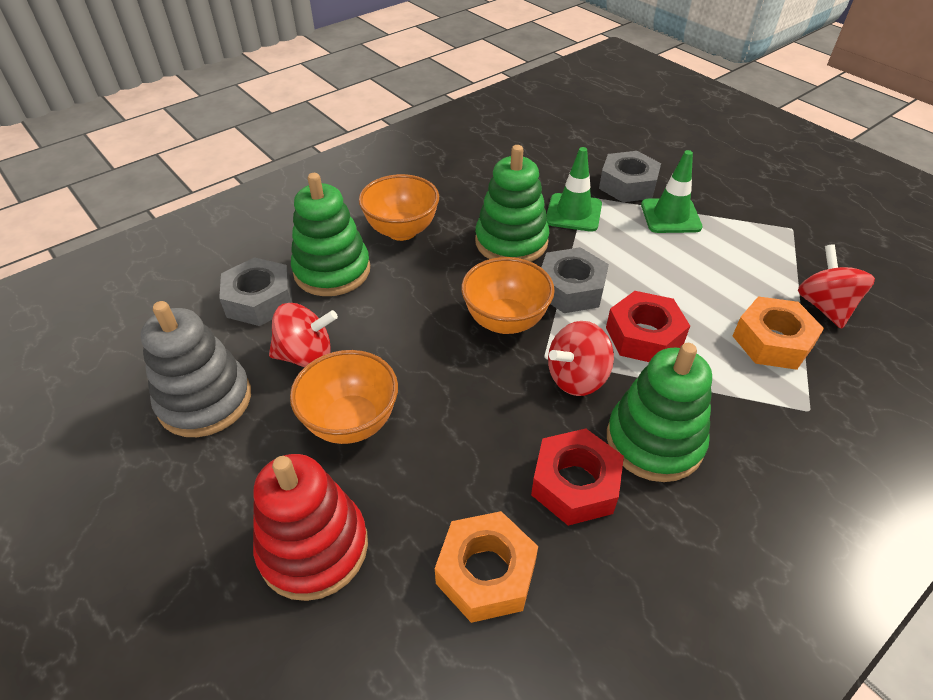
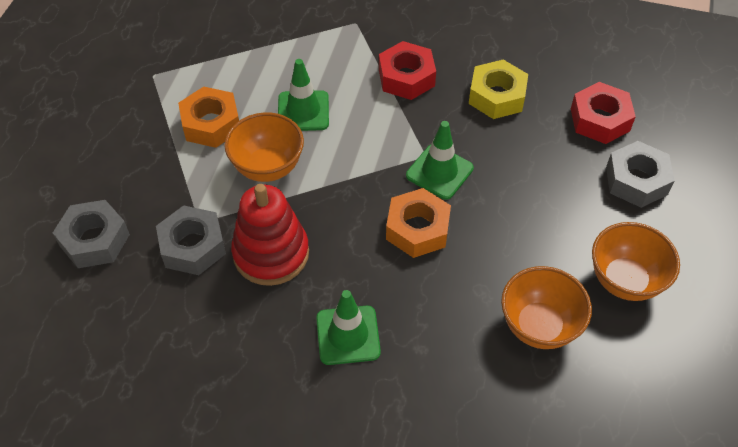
green stacking toy: 3 -> 0
green traffic cone: 2 -> 3
grey stacking toy: 1 -> 0
red spinning top: 3 -> 0
yellow nut: 0 -> 1

